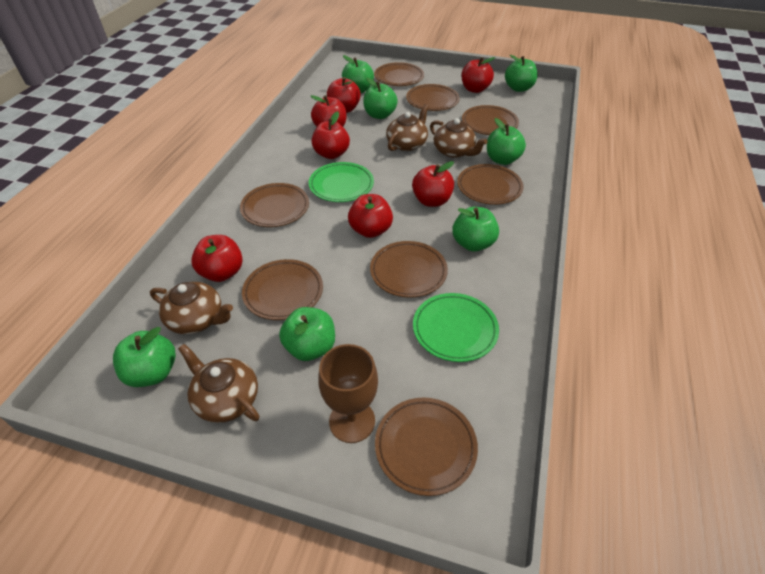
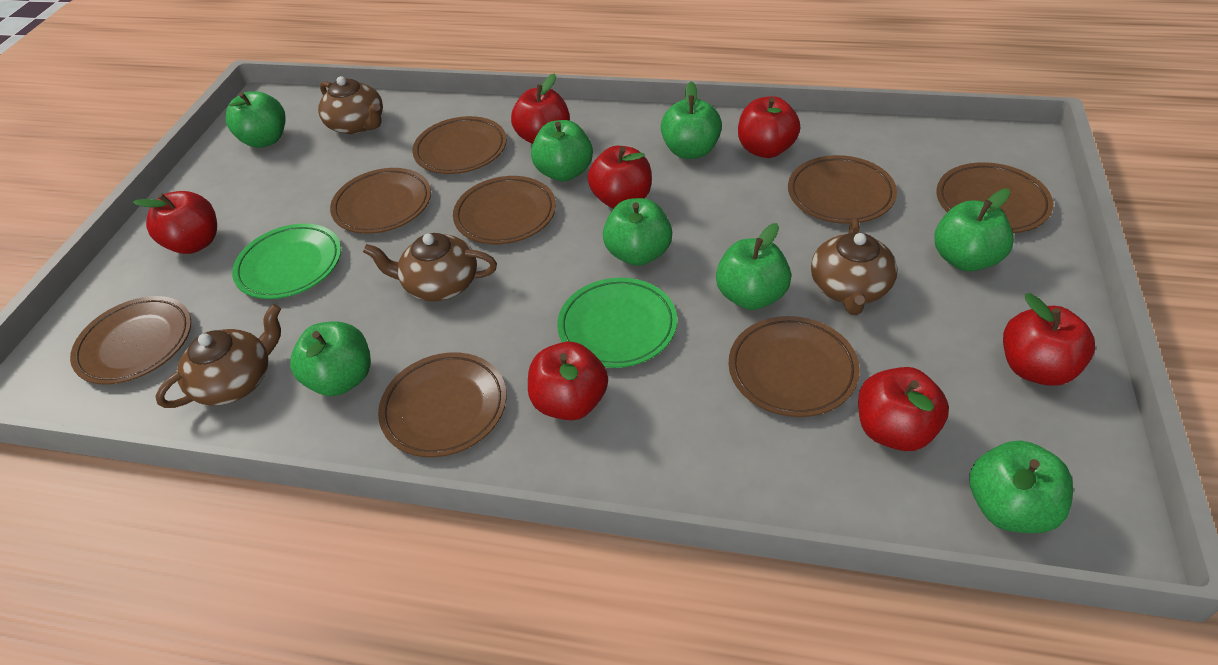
brown goblet: 1 -> 0
green apple: 7 -> 8

